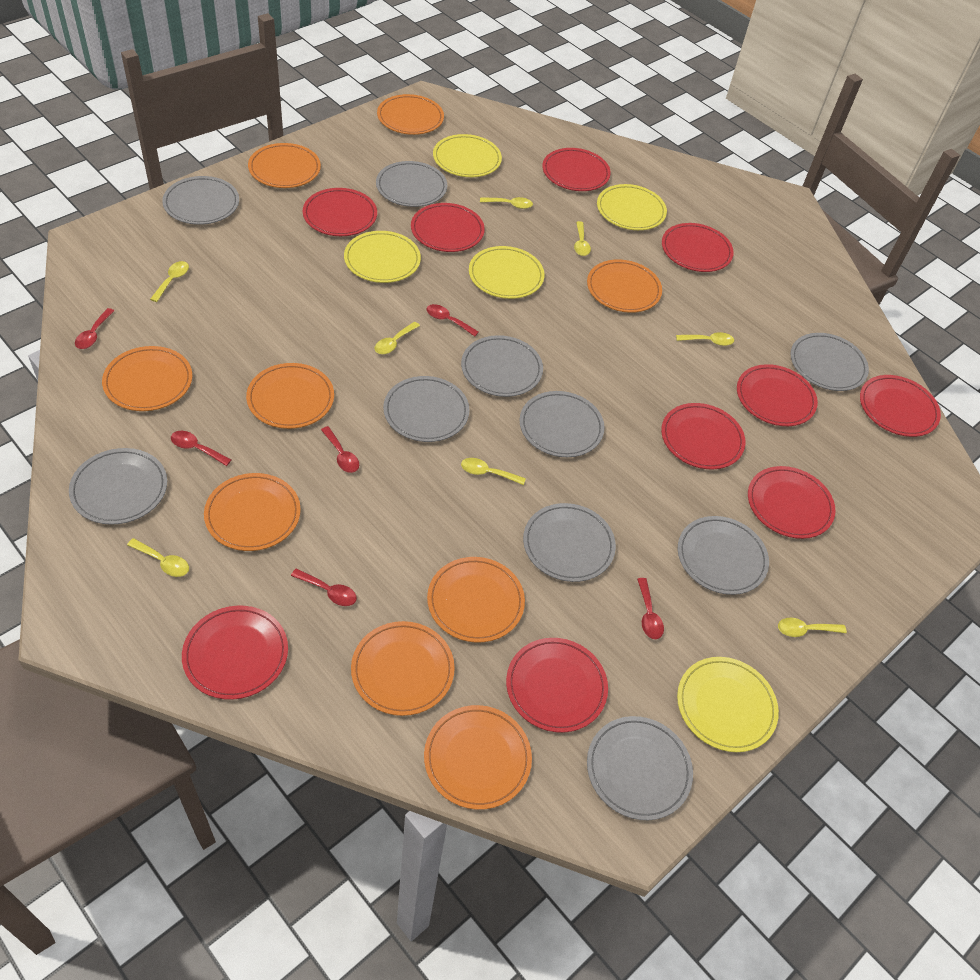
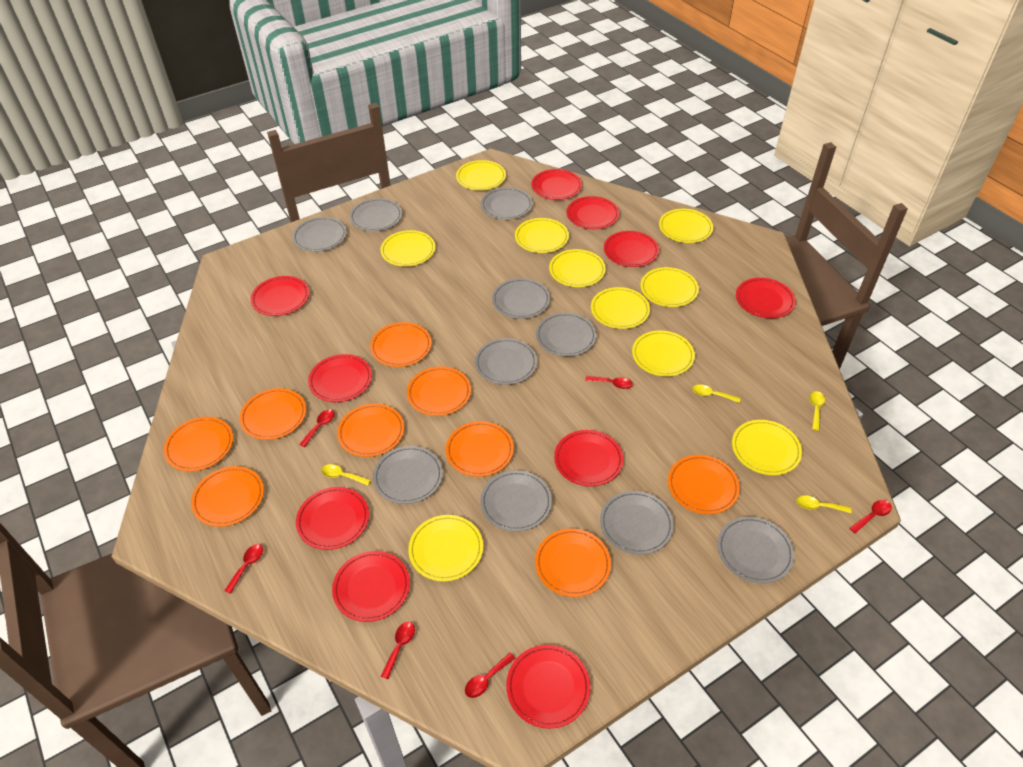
yellow plate: 5 -> 10
yellow spoon: 8 -> 4

